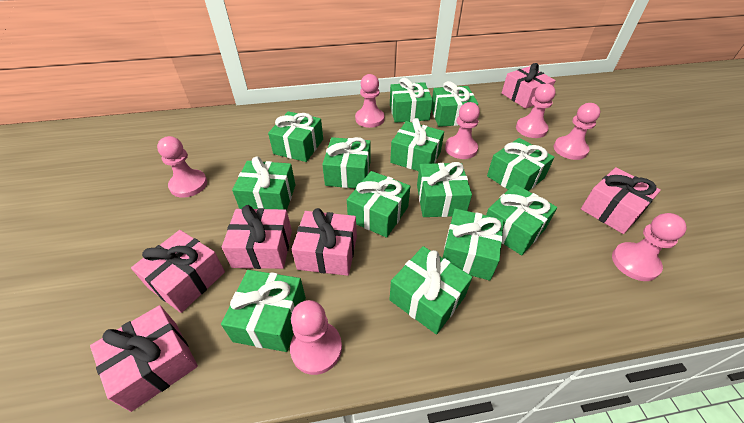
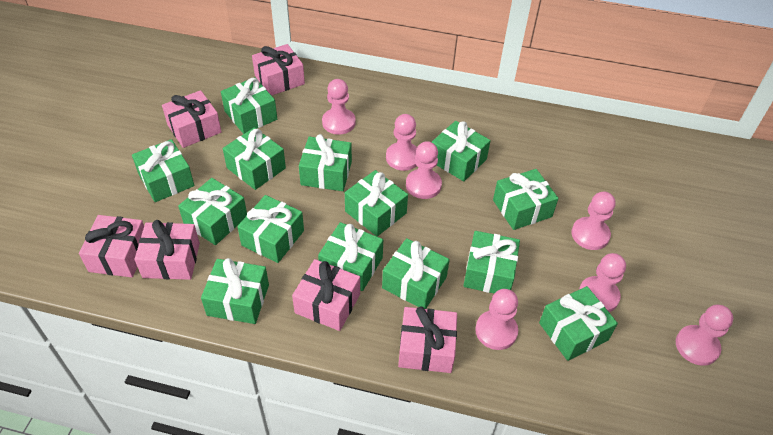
green gift: 13 -> 14

